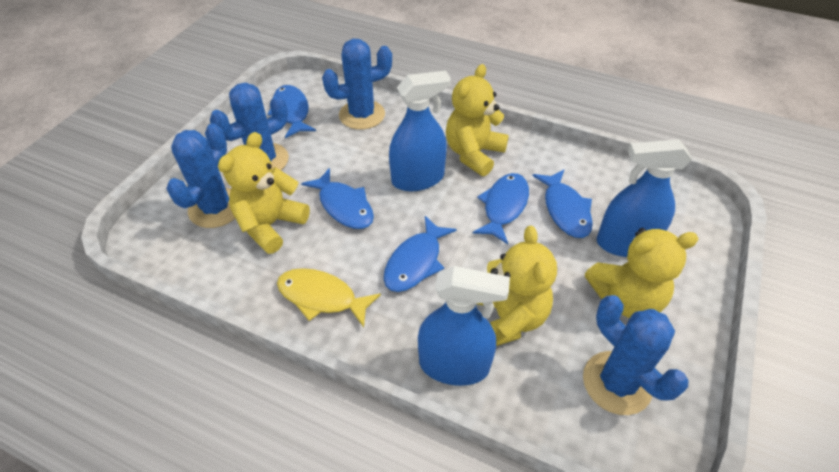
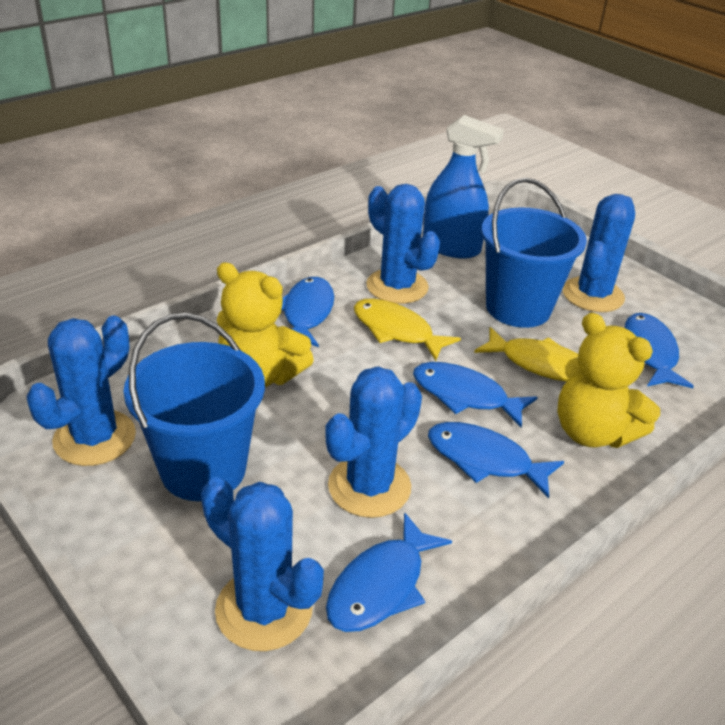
blue bucket: 0 -> 2
blue cactus: 4 -> 5
blue spray bottle: 3 -> 1
yellow fish: 1 -> 2
yellow teddy bear: 4 -> 2

